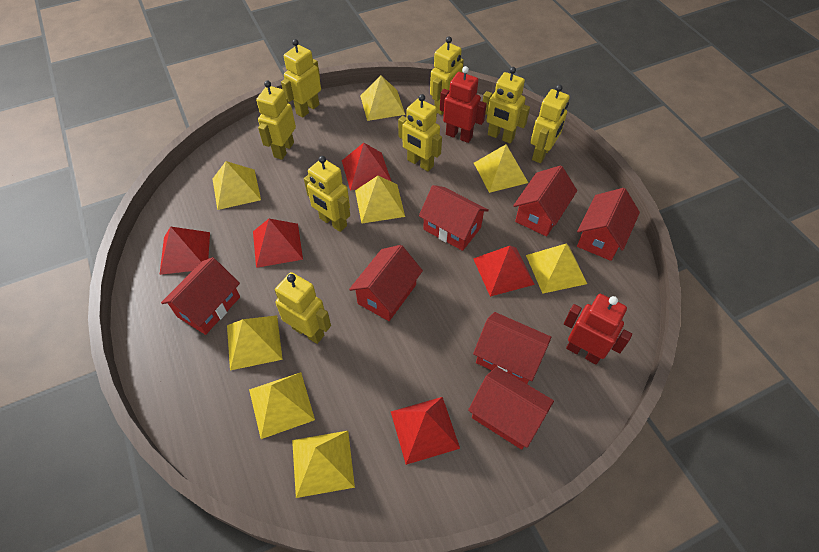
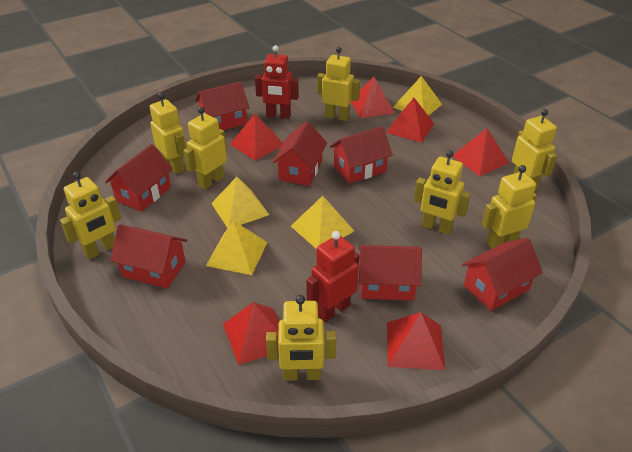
red pyramid: 5 -> 6
yellow pyramid: 8 -> 4

